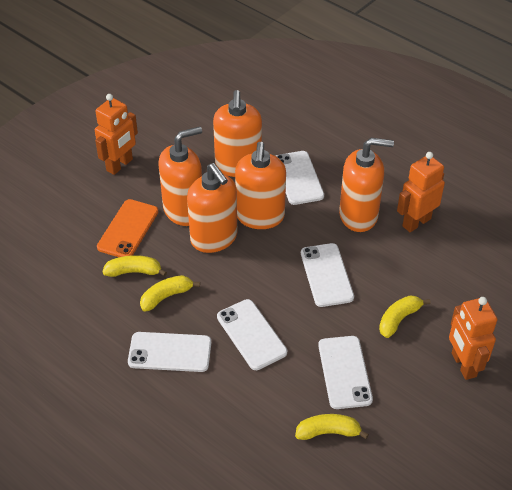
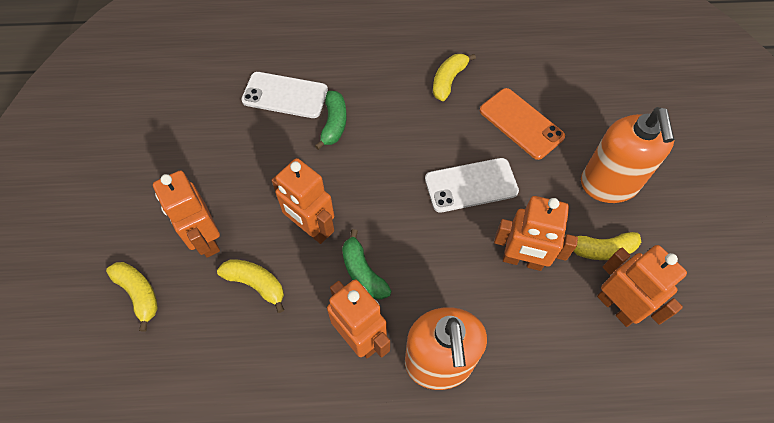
green banana: 0 -> 2
orange robot: 3 -> 5
orange soap dispenser: 5 -> 2
white phone: 5 -> 2

